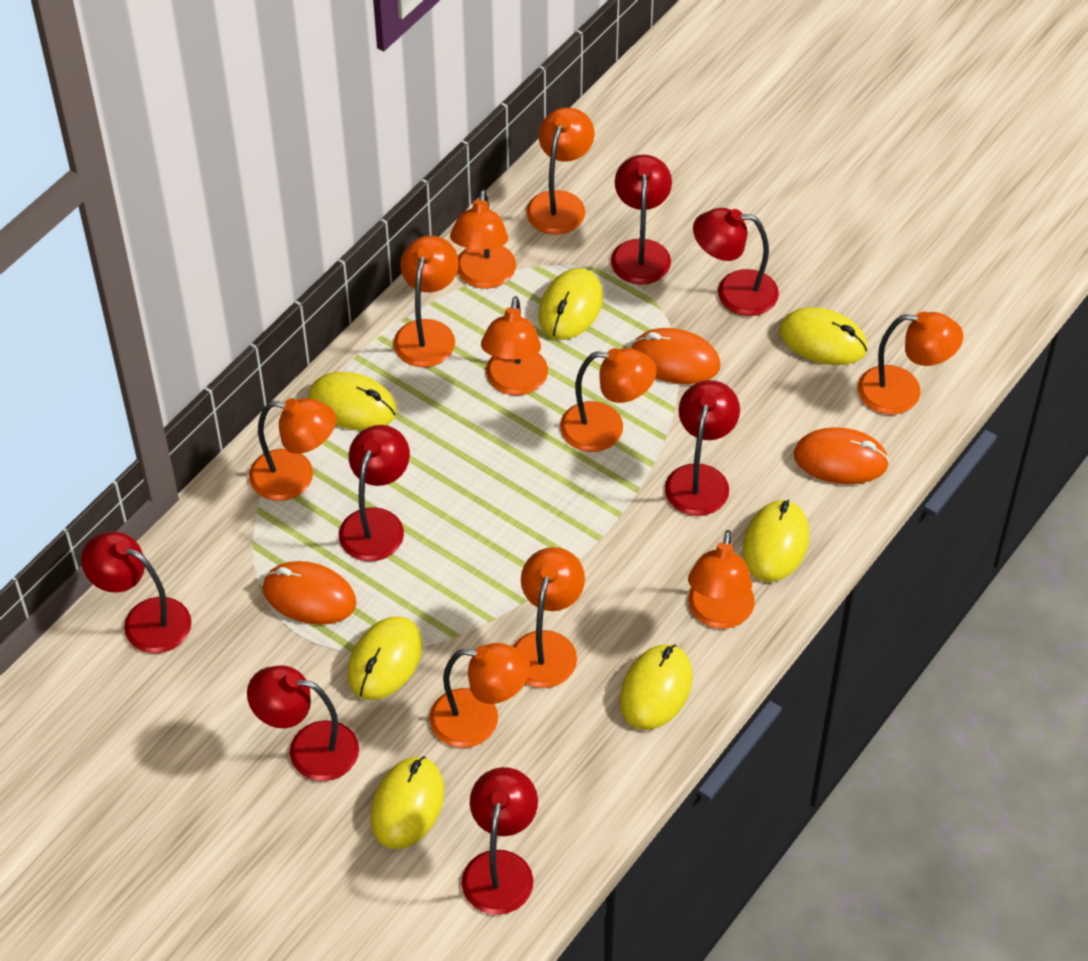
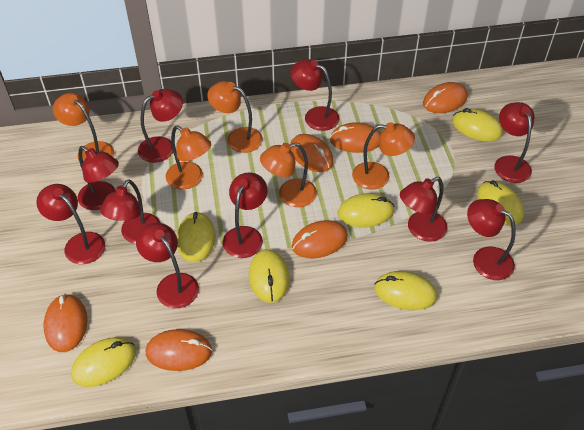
orange lamp: 10 -> 5
orange mouse: 3 -> 6
red lamp: 7 -> 10

